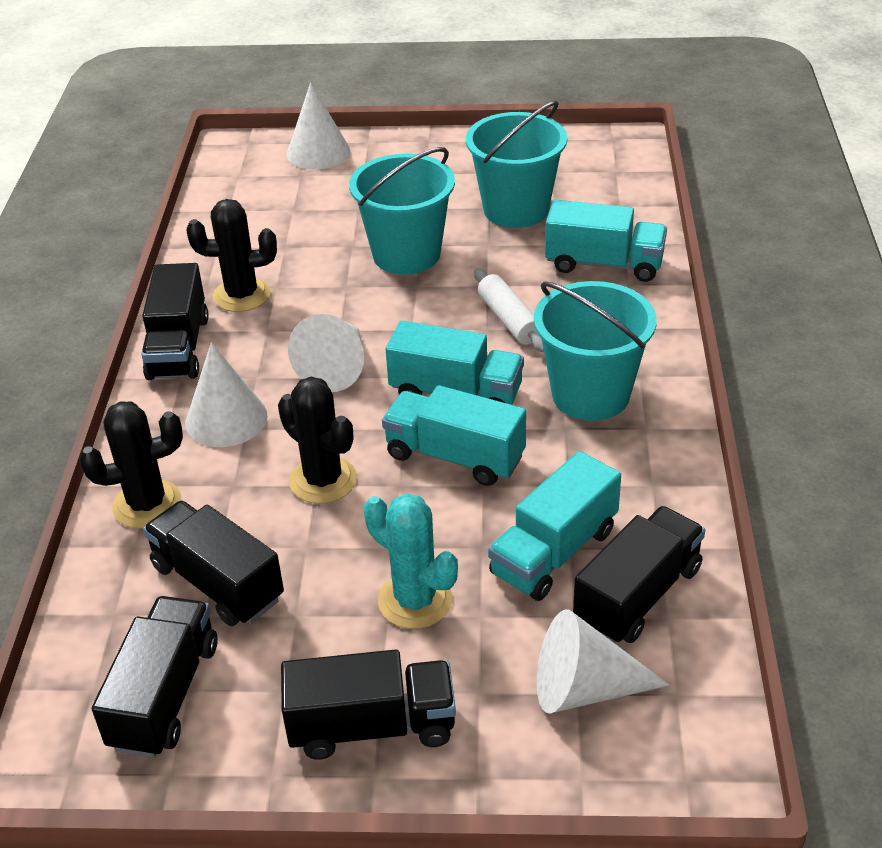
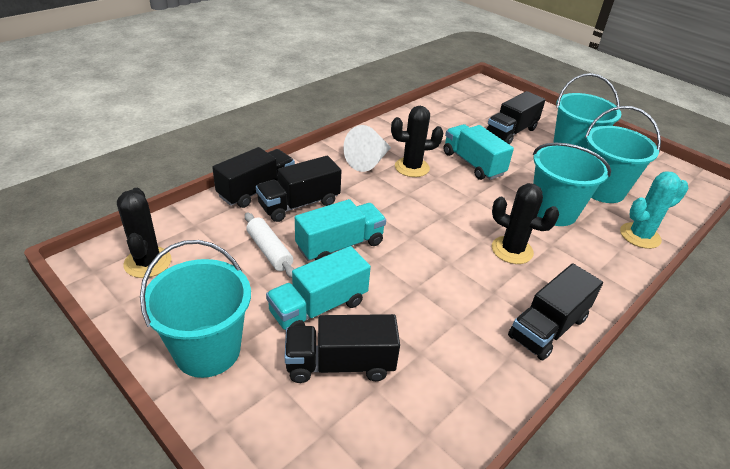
turquoise bucket: 3 -> 4
turquoise truck: 4 -> 3
white cone: 4 -> 1

